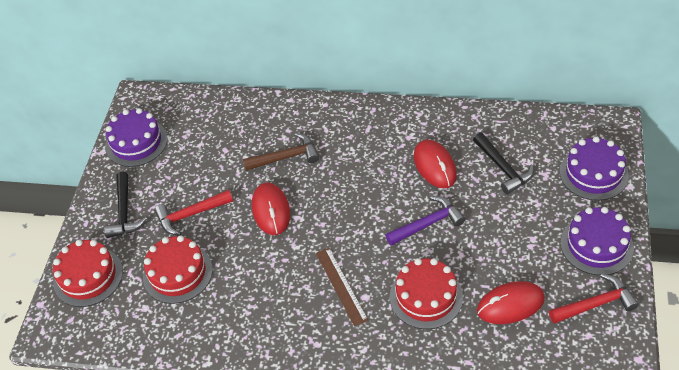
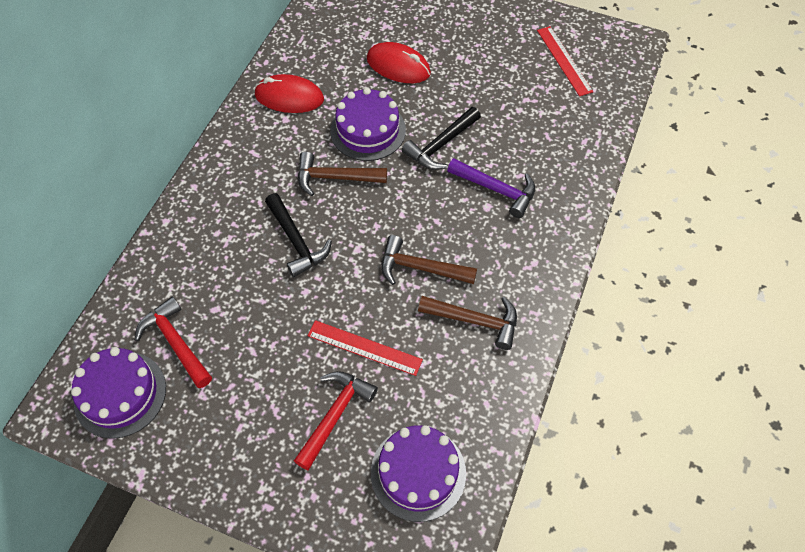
brown hammer: 1 -> 3
brown ruler: 1 -> 0
red cake: 3 -> 0
red mouse: 3 -> 2
red ruler: 0 -> 2

